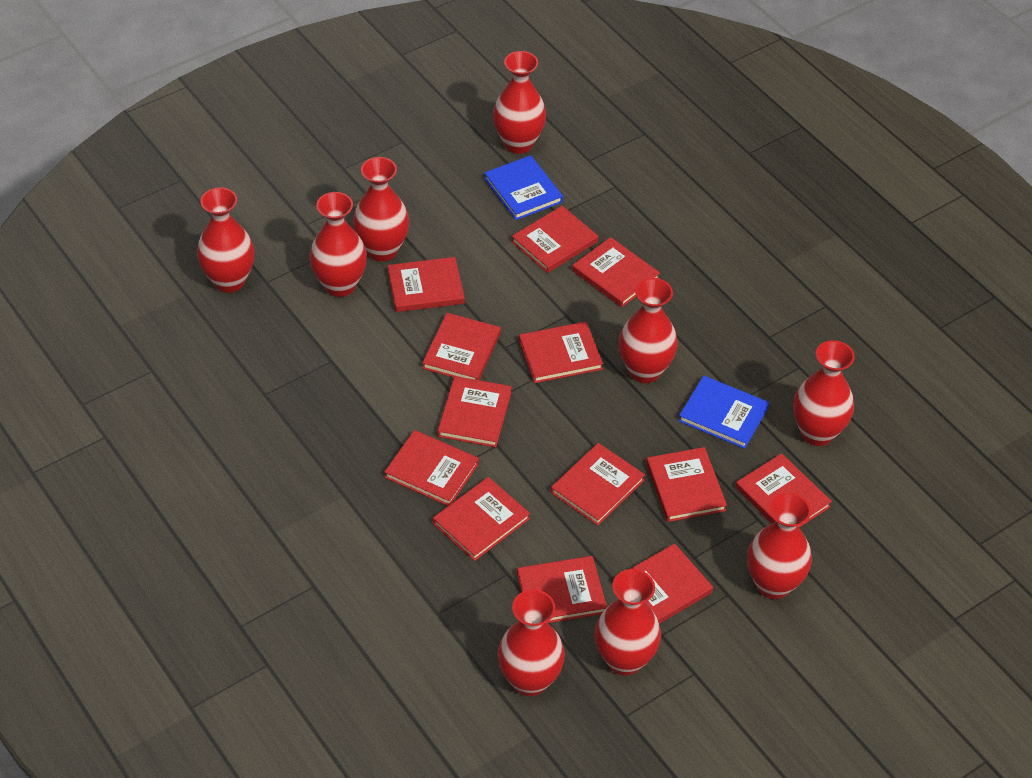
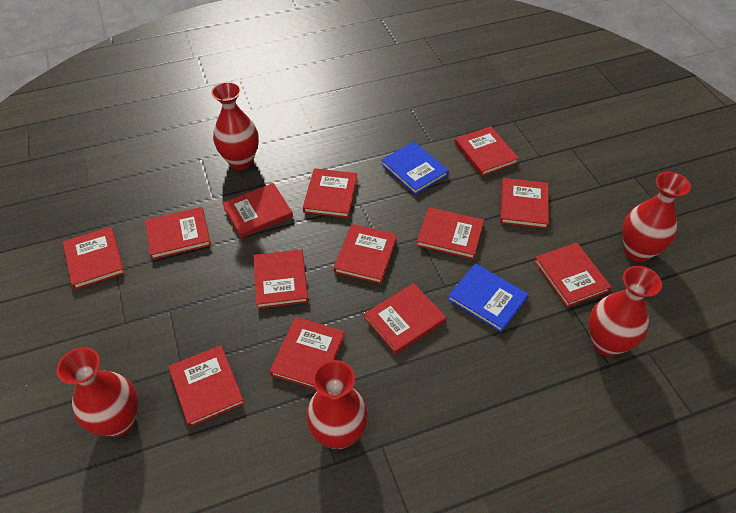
red vase: 9 -> 5

